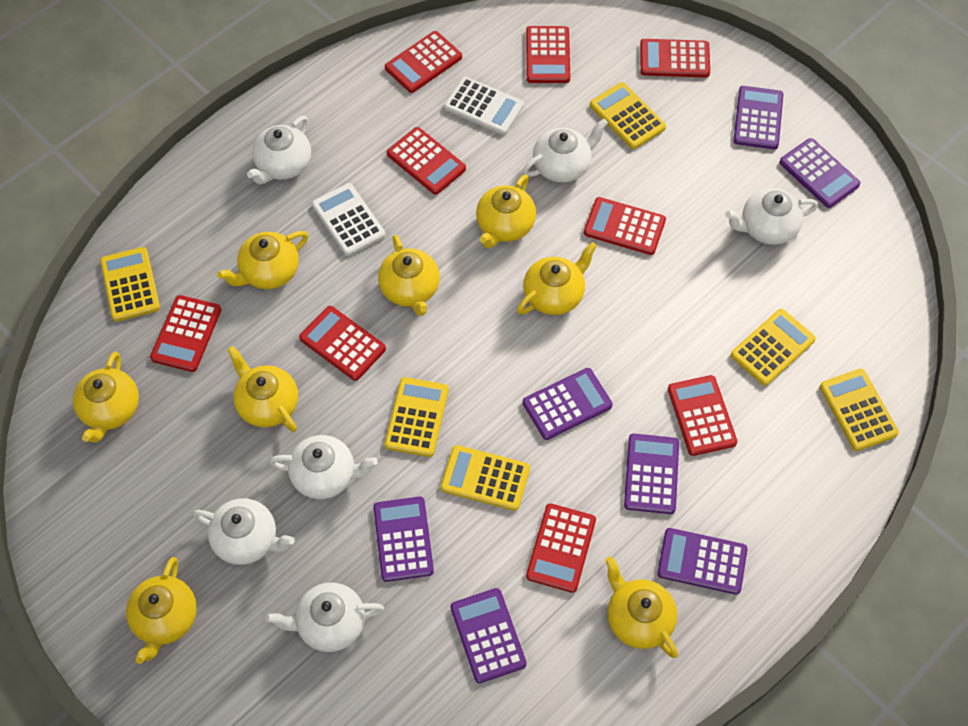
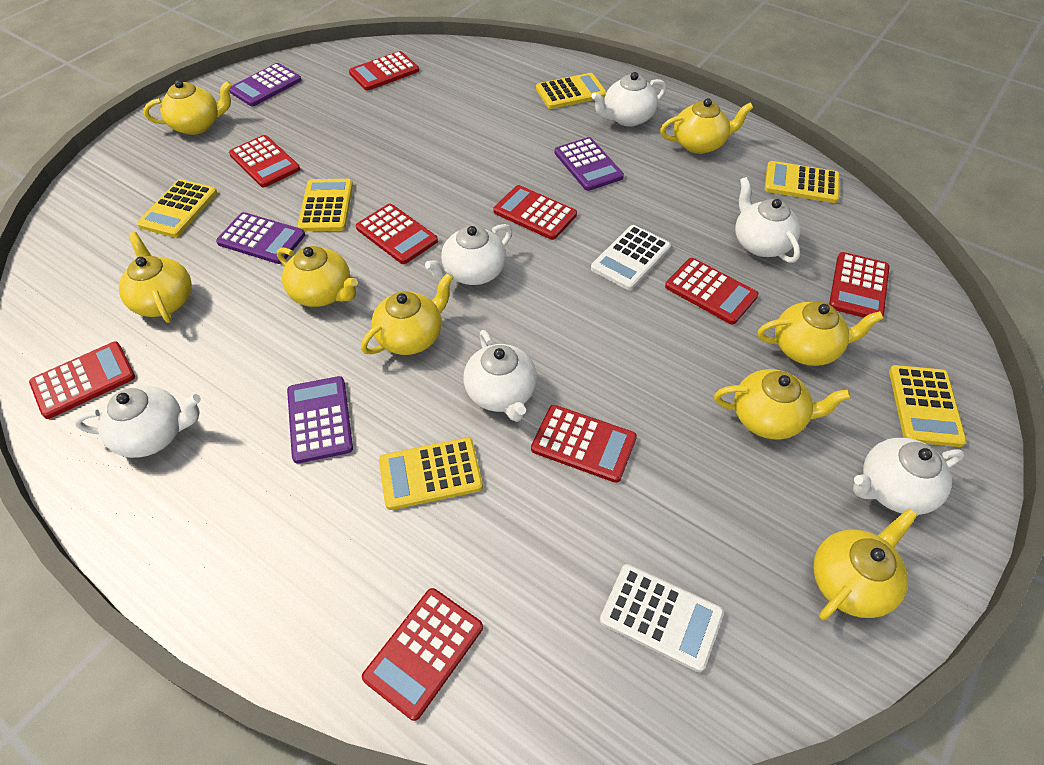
purple calculator: 7 -> 4

